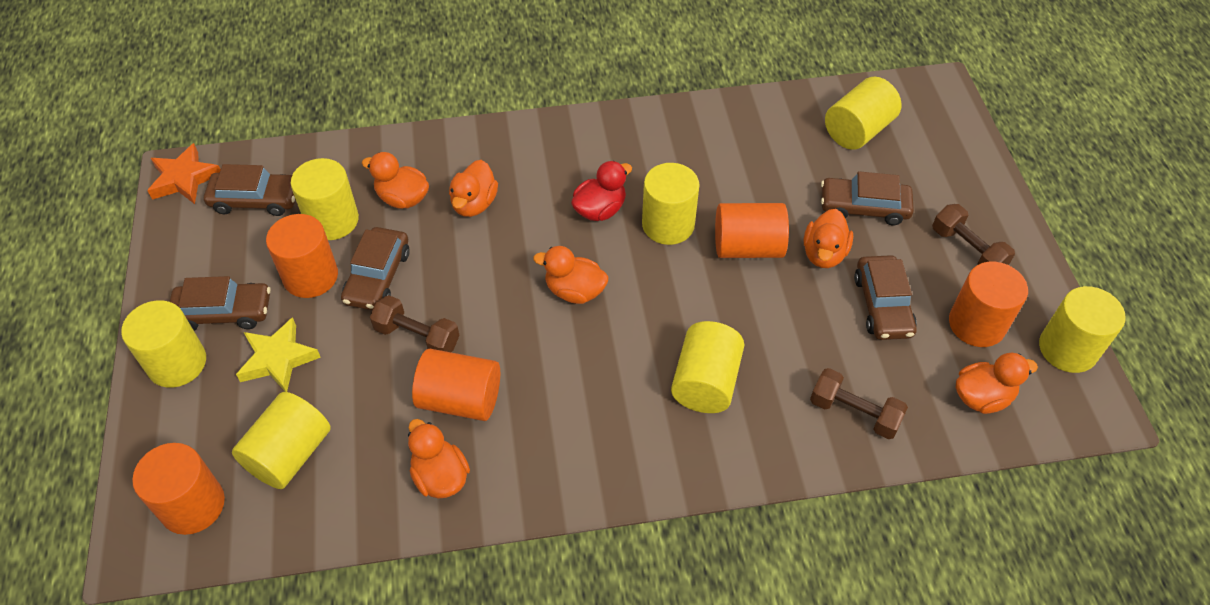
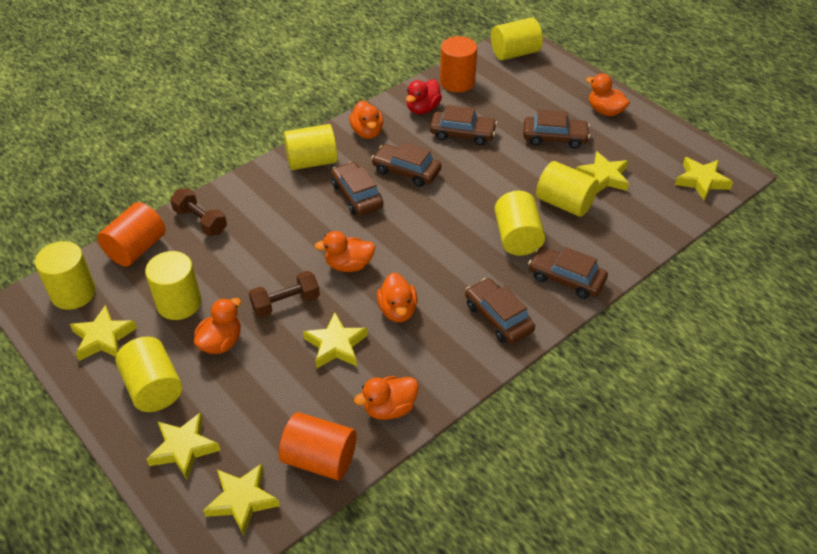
brown car: 5 -> 6
brown dumbbell: 3 -> 2
orange cylinder: 5 -> 3
orange star: 1 -> 0
yellow star: 1 -> 6

